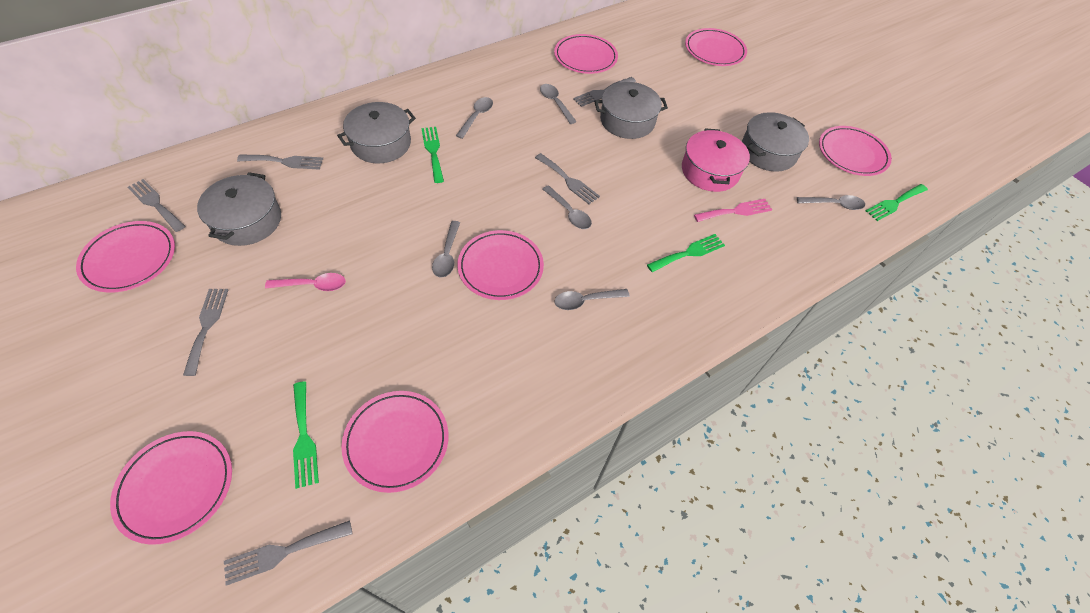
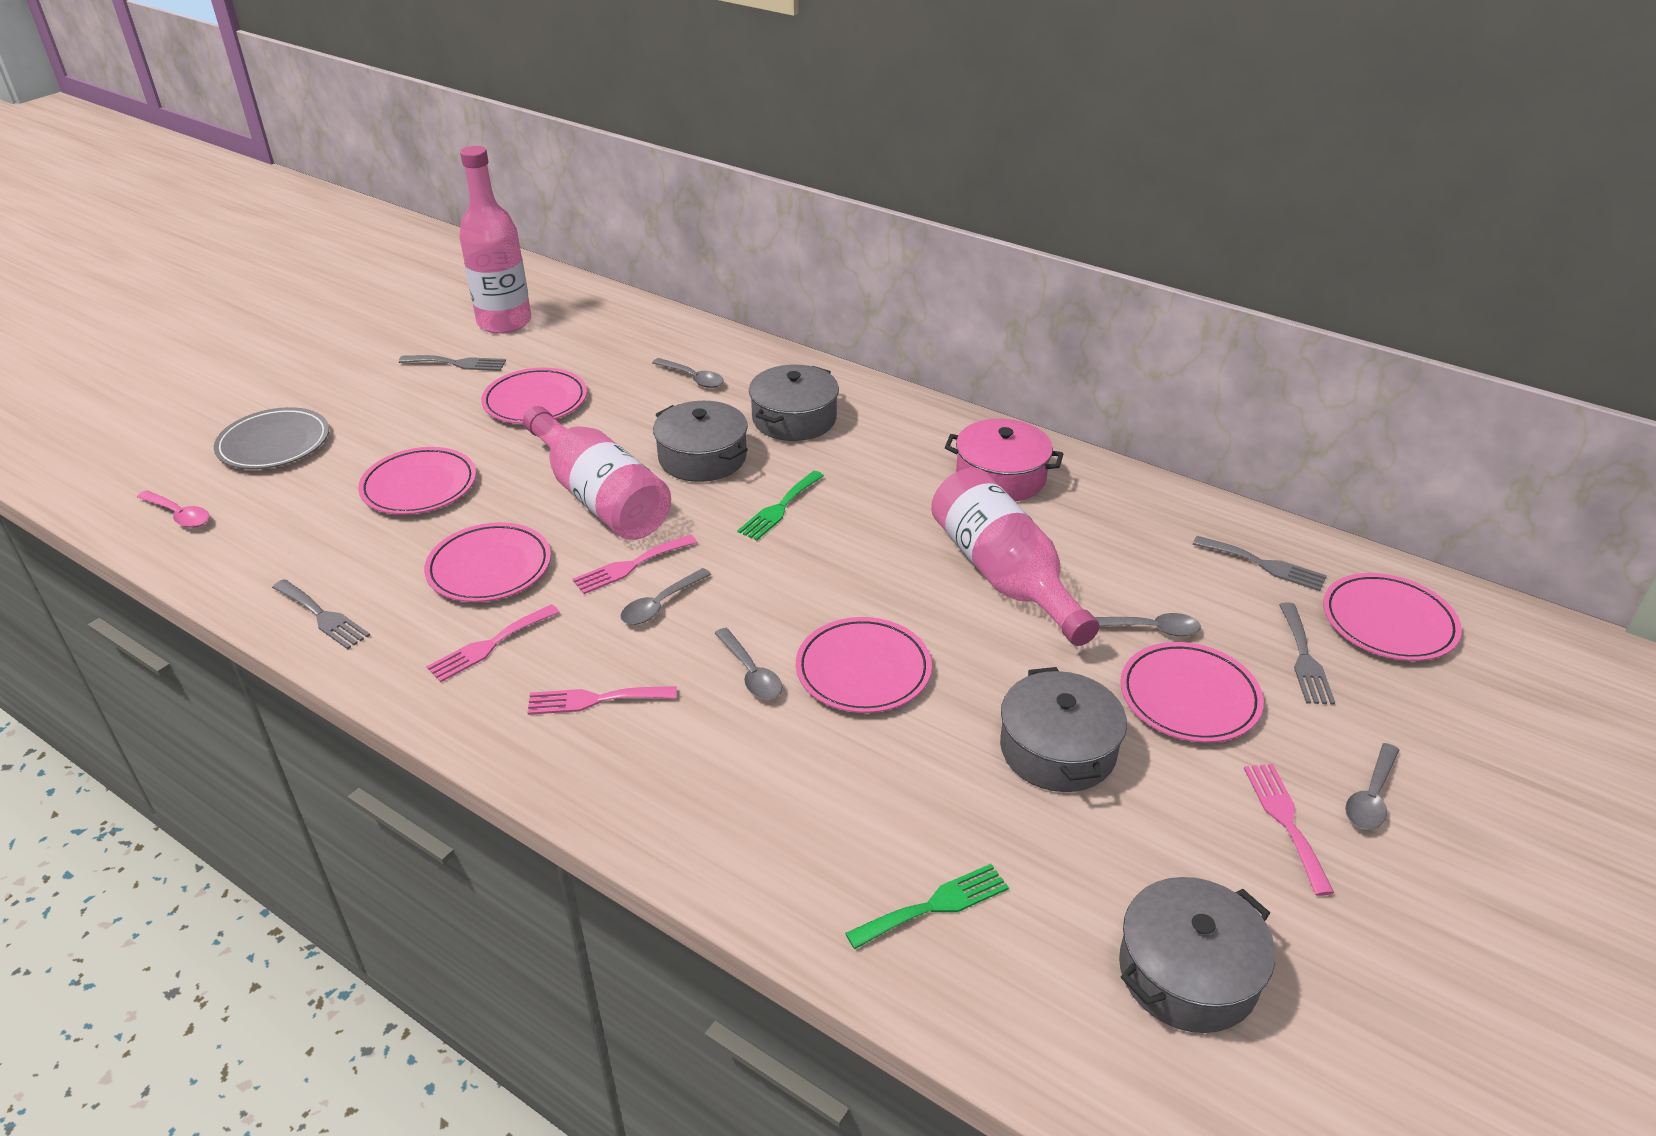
green fork: 4 -> 2
grey fork: 6 -> 4
grey plate: 0 -> 1
grey spoon: 6 -> 5
pink bottle: 0 -> 3
pink fork: 1 -> 4
pink plate: 7 -> 6

